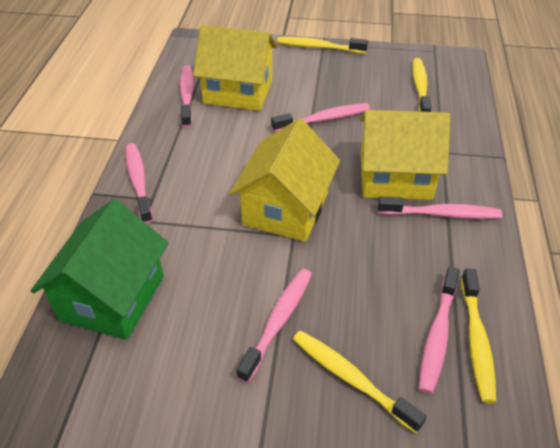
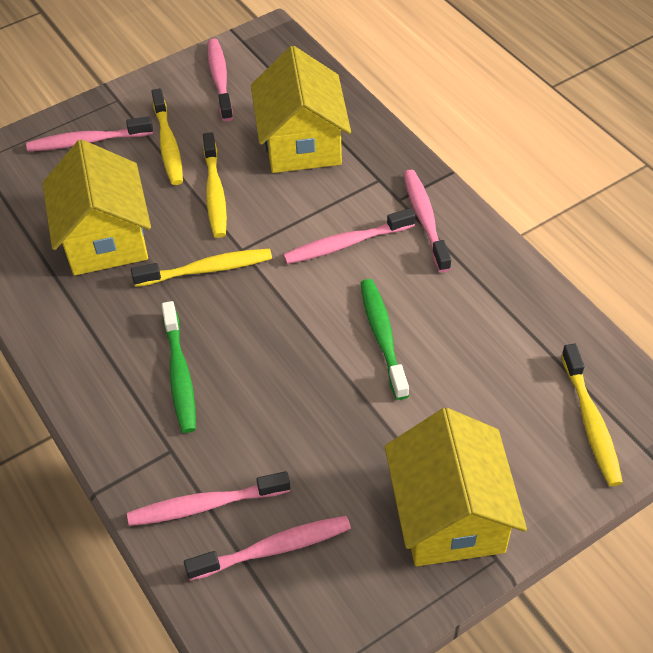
green house: 1 -> 0
green toothbrush: 0 -> 2

